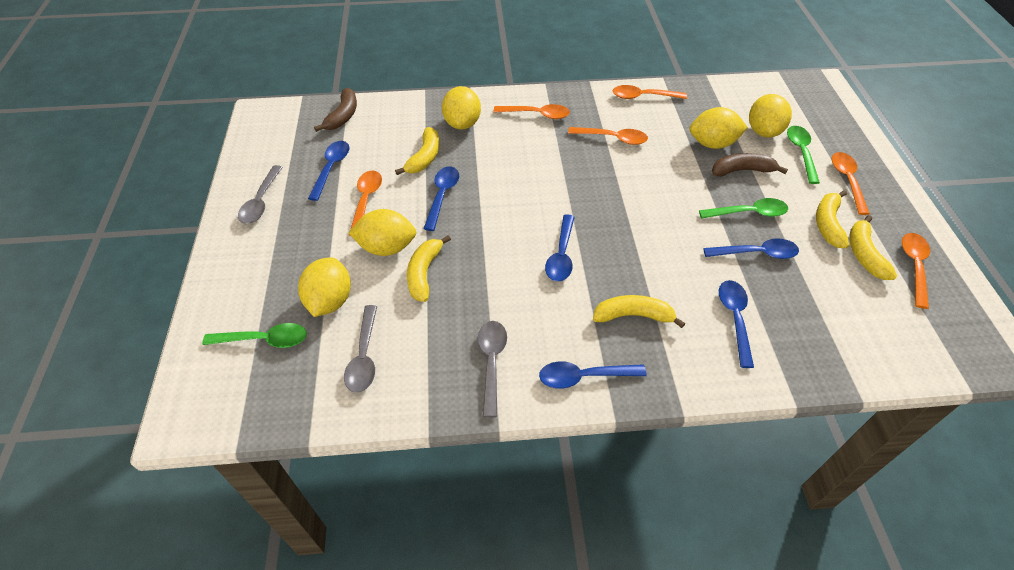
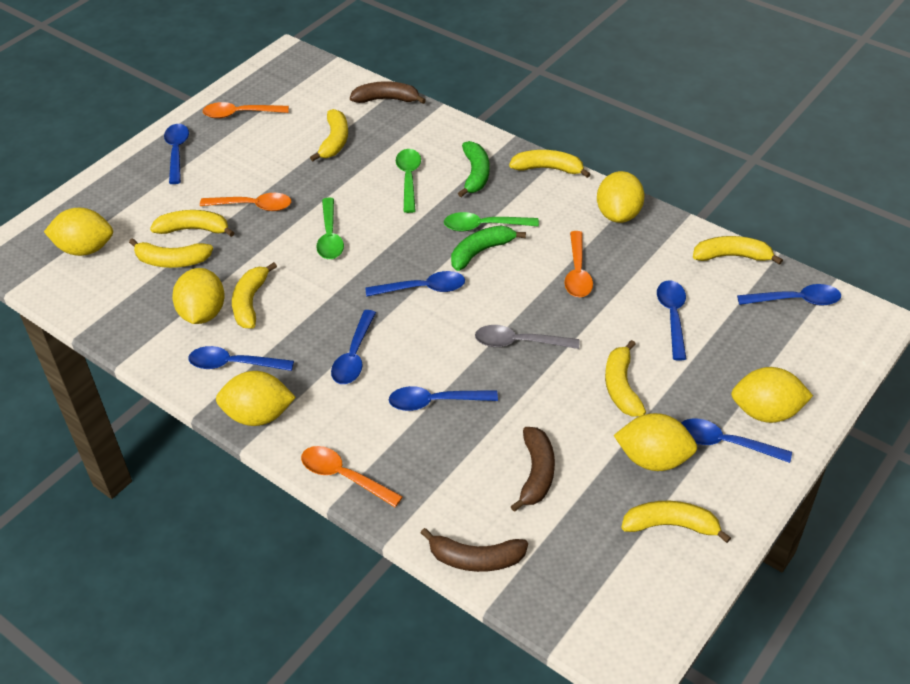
blue spoon: 6 -> 8
brown banana: 2 -> 3
green banana: 0 -> 2
grey spoon: 3 -> 1
orange spoon: 6 -> 4
yellow banana: 5 -> 8
yellow lemon: 5 -> 6

